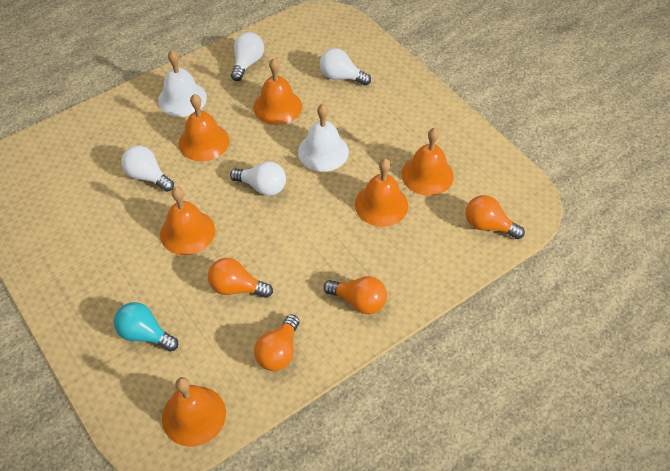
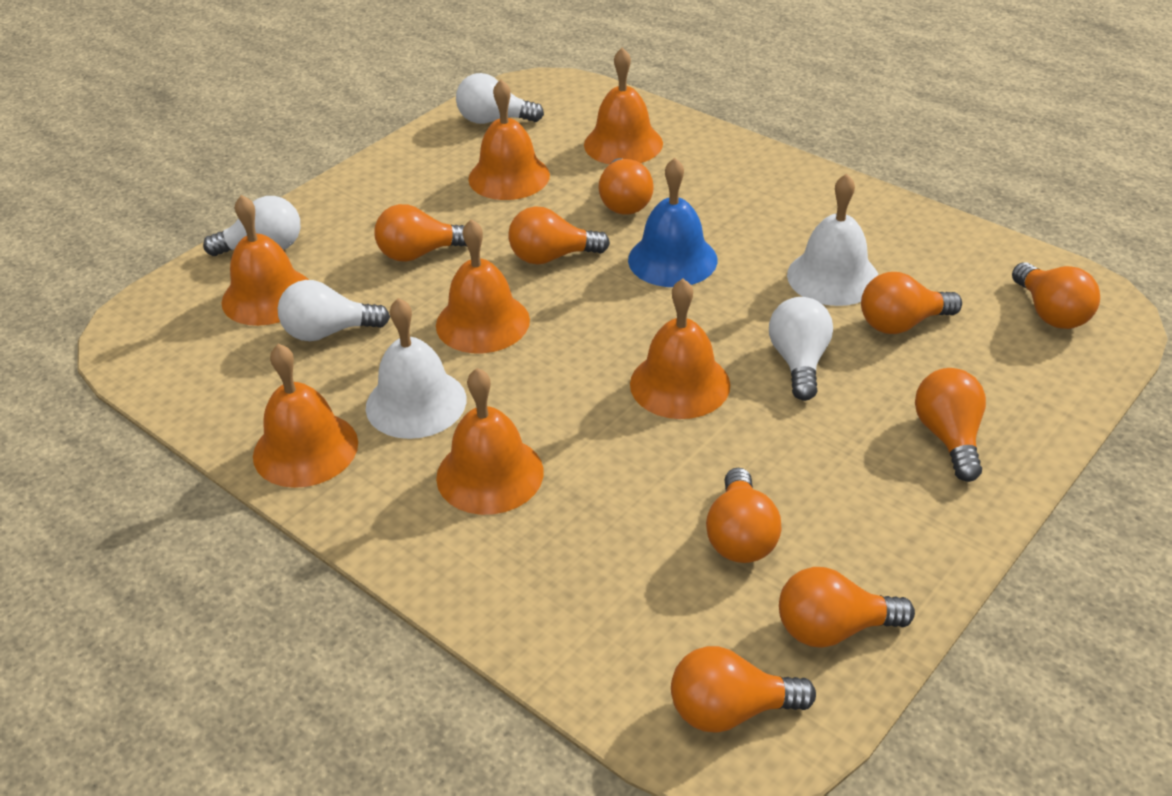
blue bell: 0 -> 1
orange bell: 6 -> 7
orange light bulb: 4 -> 9
turquoise light bulb: 1 -> 0

